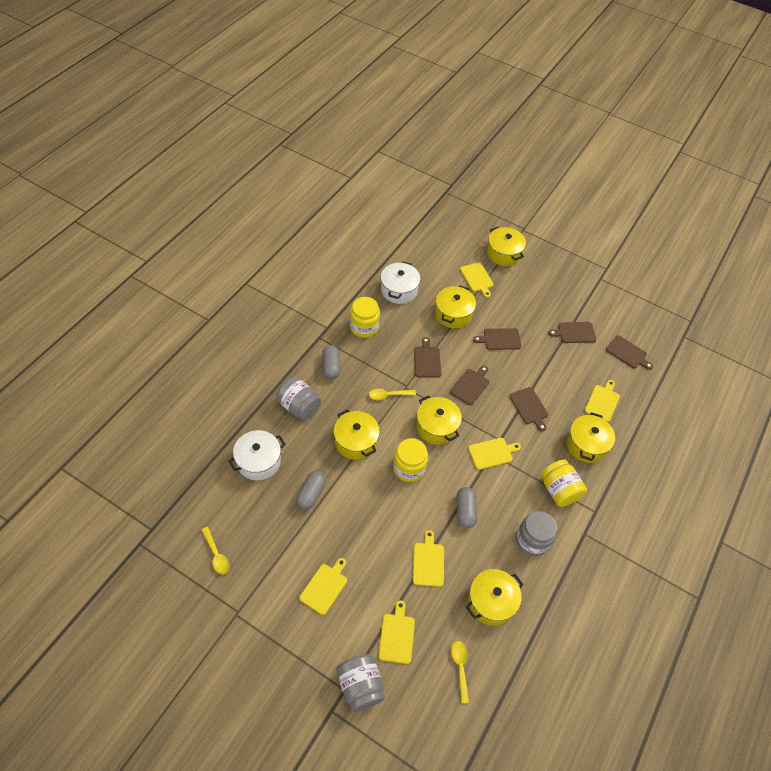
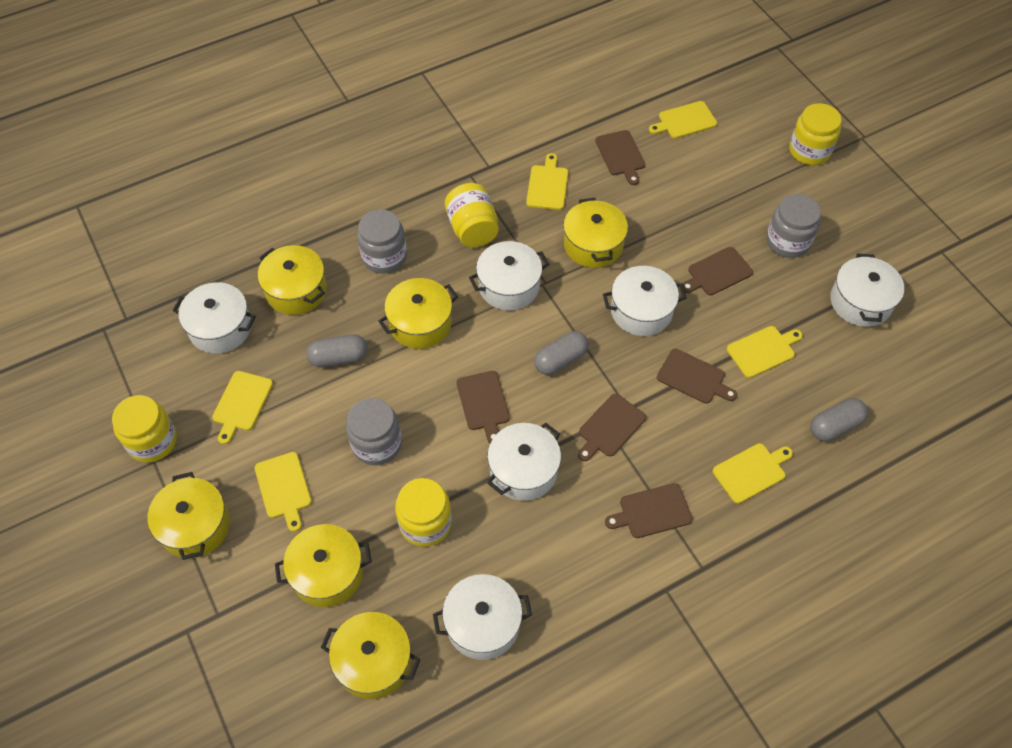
white pot: 2 -> 6
yellow jar: 3 -> 4
yellow spoon: 3 -> 0

